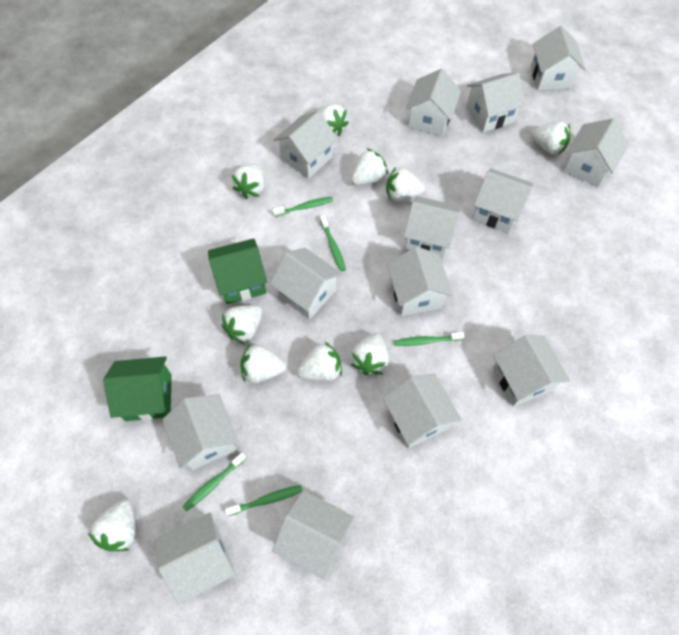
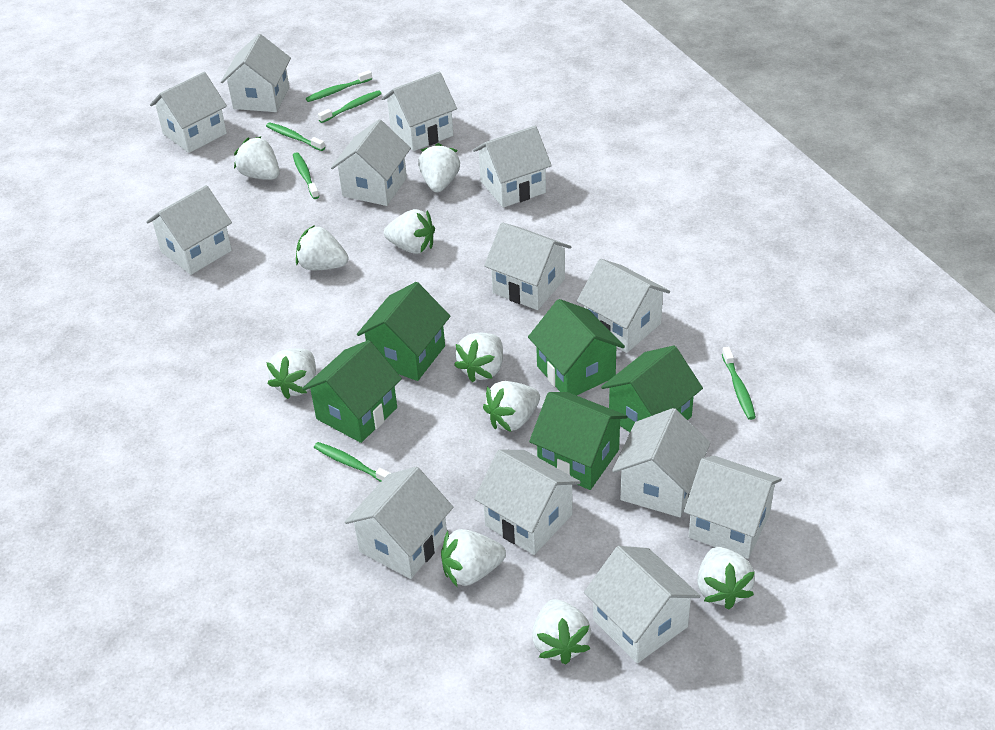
green house: 2 -> 5
green toothbrush: 5 -> 6
white house: 14 -> 13

